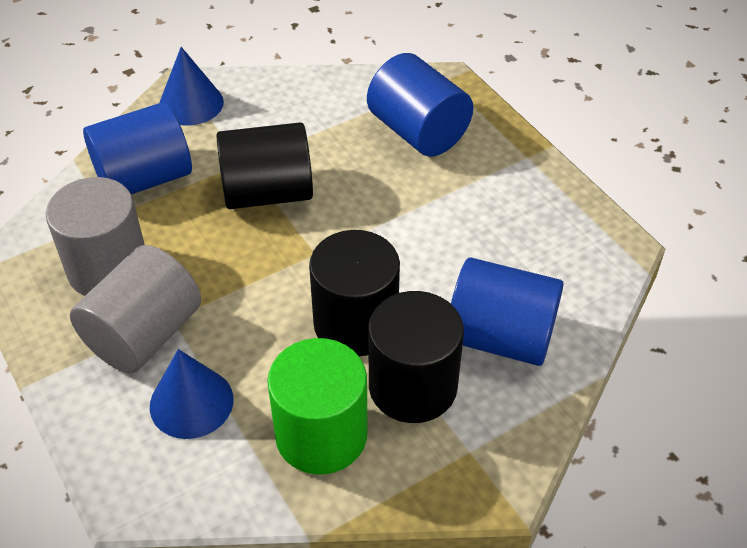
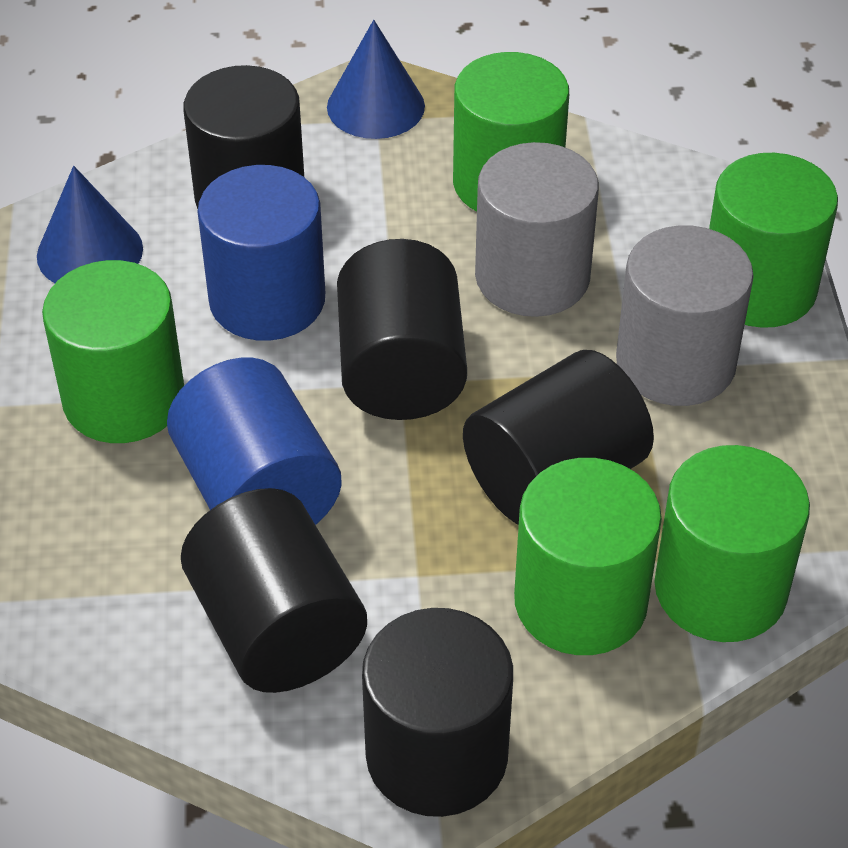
black cylinder: 3 -> 5
blue cylinder: 3 -> 2
green cylinder: 1 -> 5

